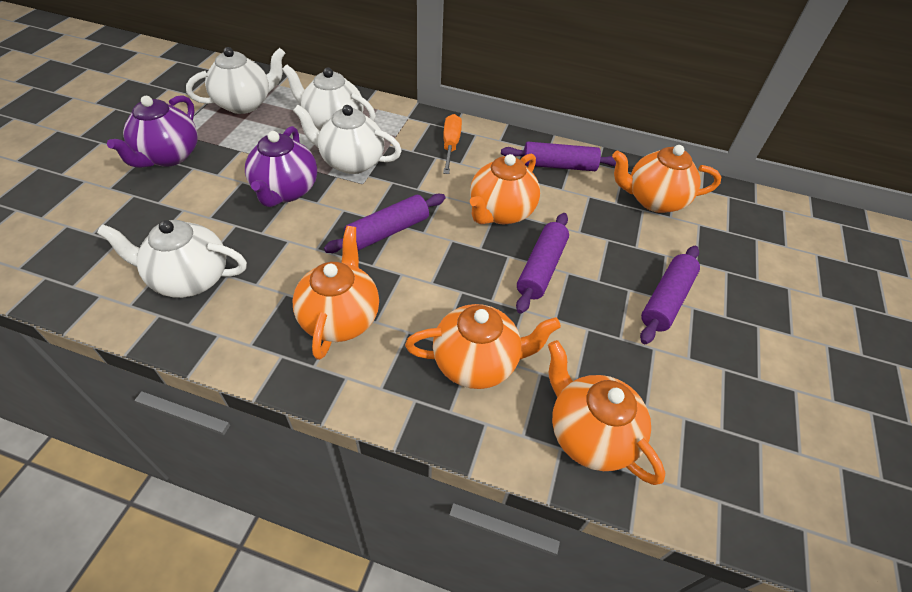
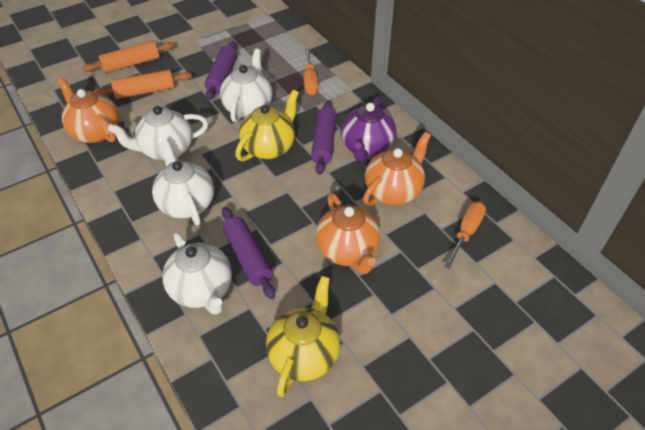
orange rolling pin: 0 -> 2
orange screwdriver: 1 -> 2
orange teapot: 5 -> 3
purple rolling pin: 4 -> 3
purple teapot: 2 -> 1
yellow teapot: 0 -> 2

